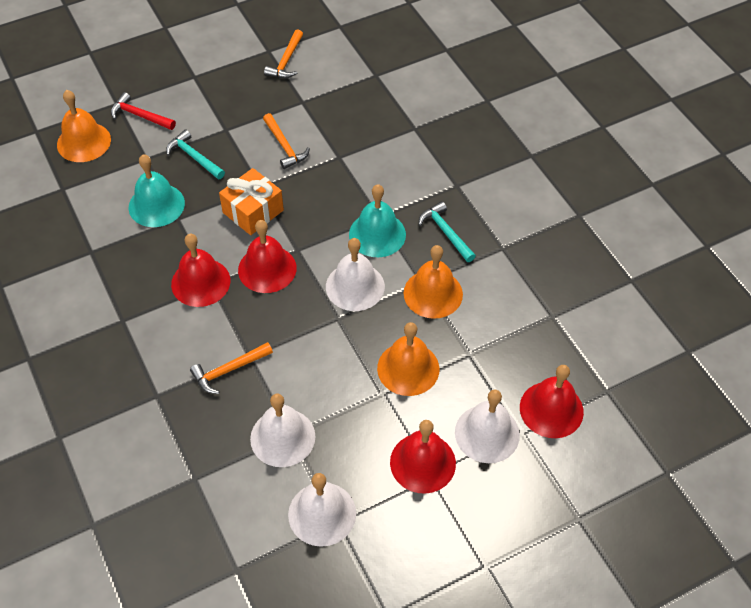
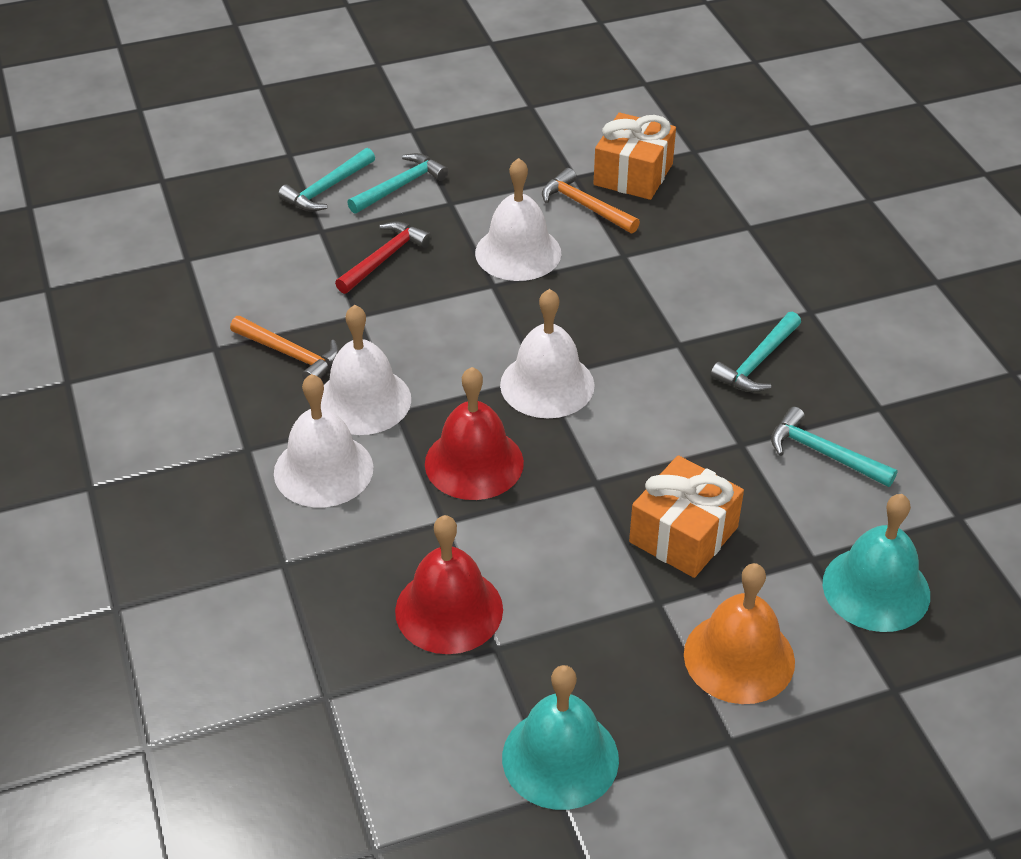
orange bell: 3 -> 1
orange gift: 1 -> 2
orange hammer: 3 -> 2
red bell: 4 -> 2
turquoise hammer: 2 -> 4

